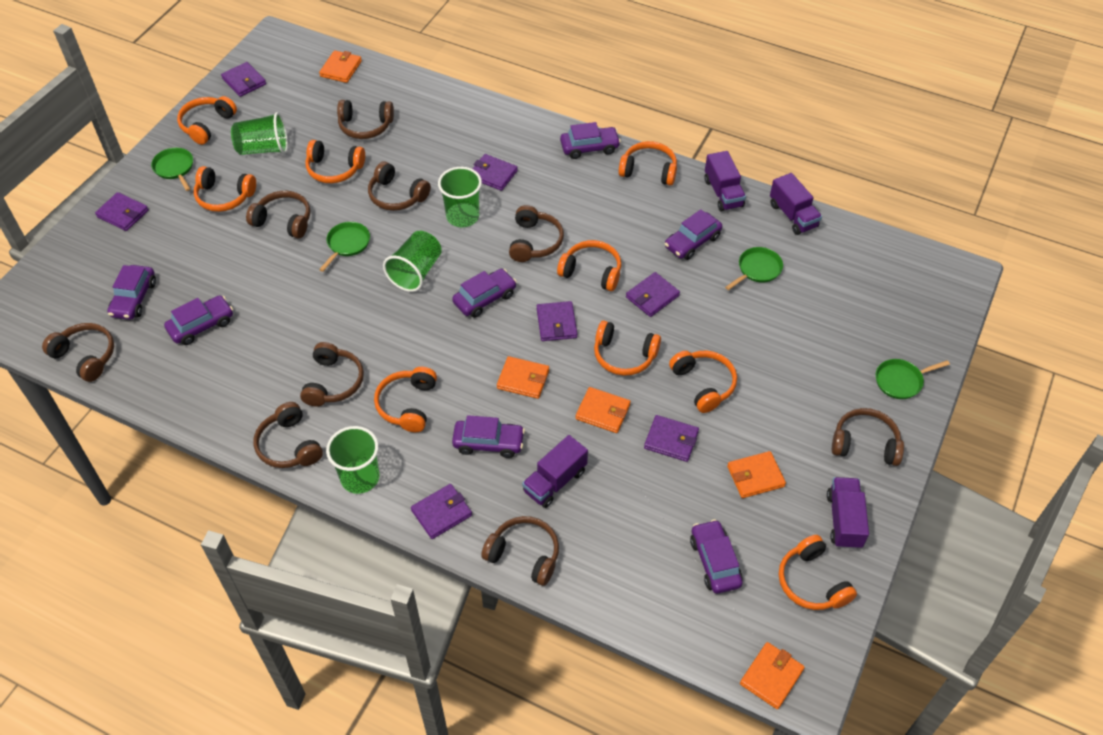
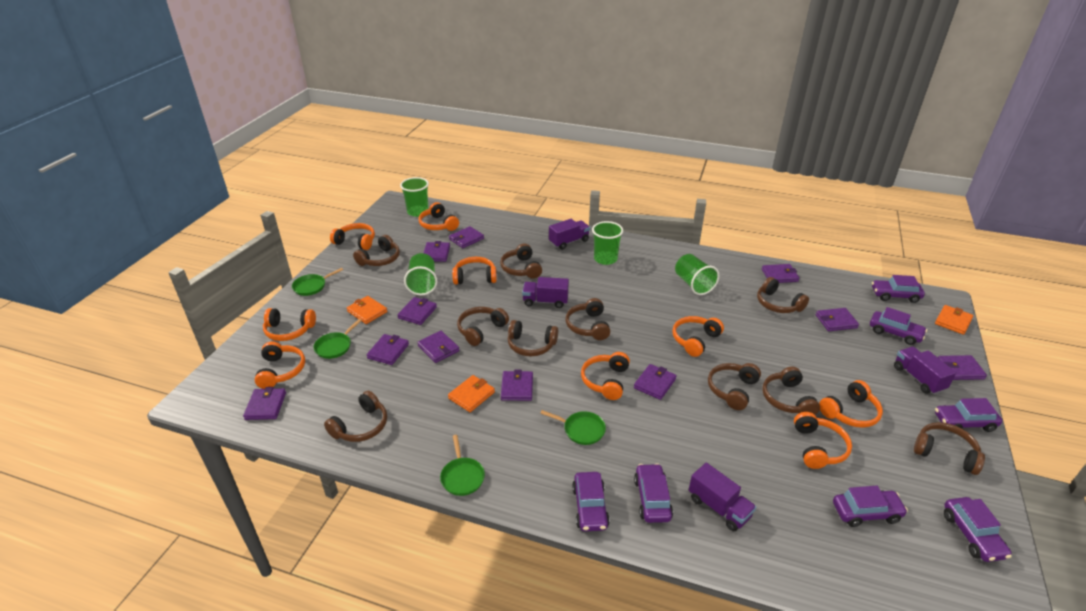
brown headphones: 9 -> 10
orange wallet: 5 -> 3
purple wallet: 7 -> 11

